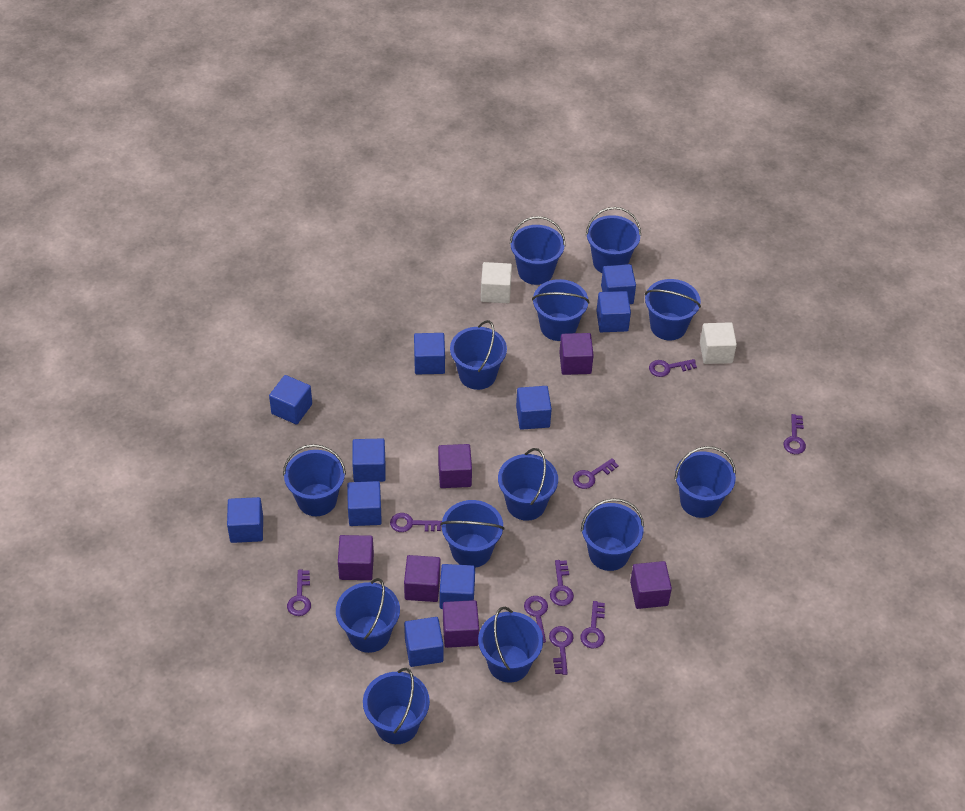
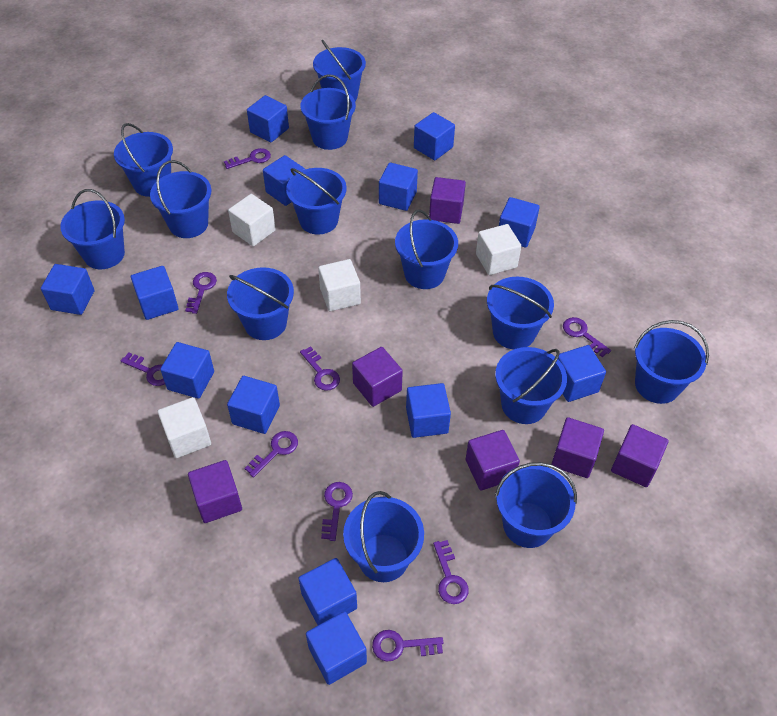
blue cube: 10 -> 13
white cube: 2 -> 4

